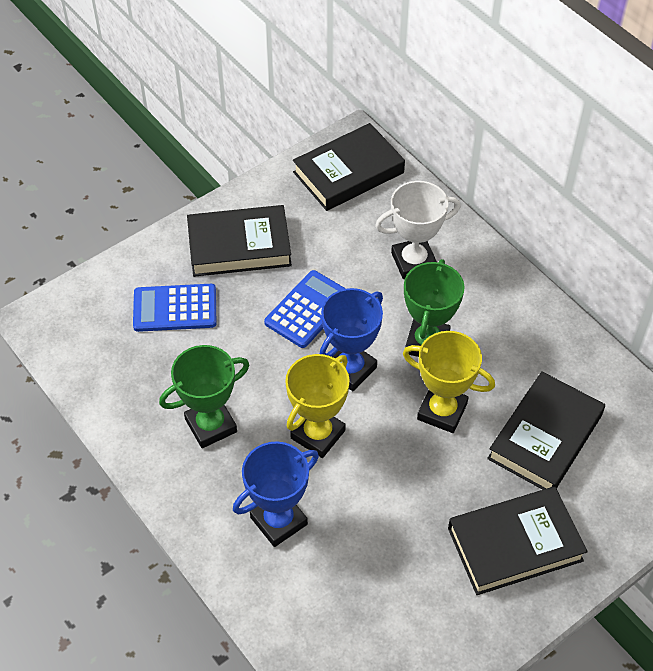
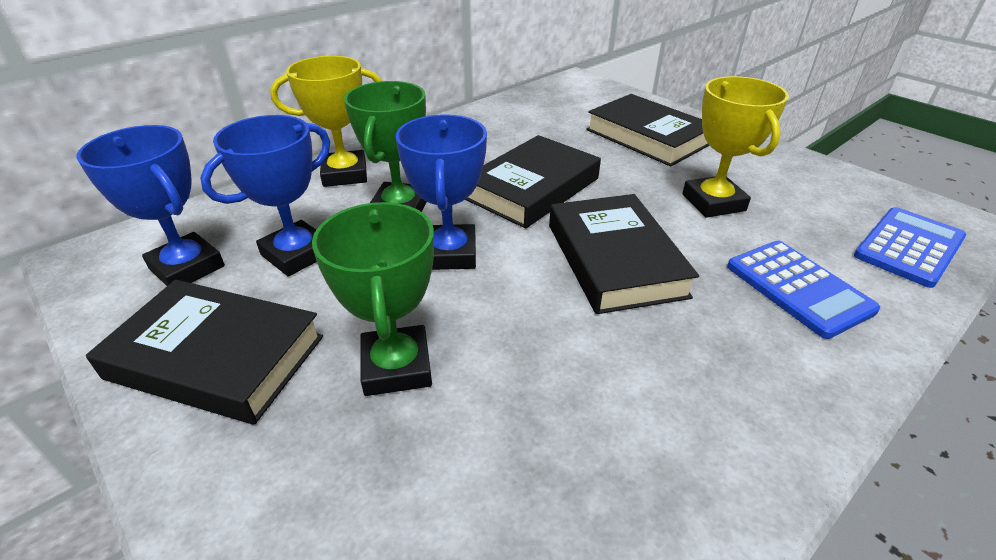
blue trophy: 2 -> 3
white trophy: 1 -> 0

